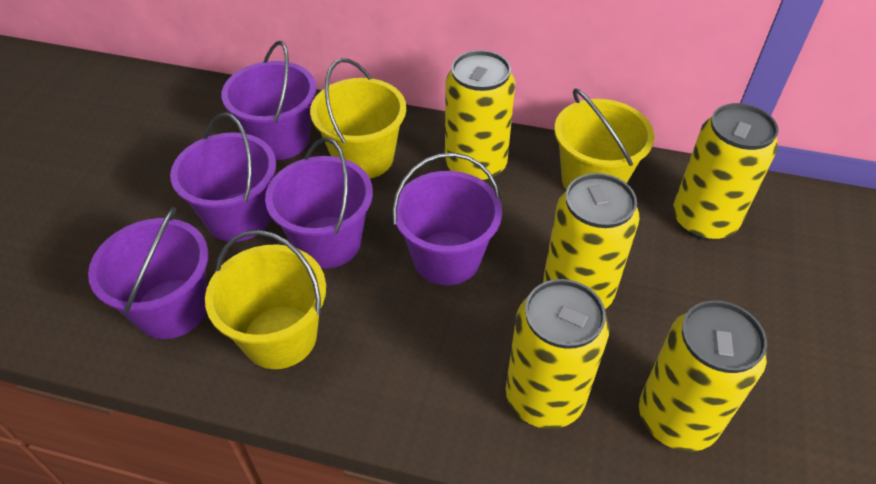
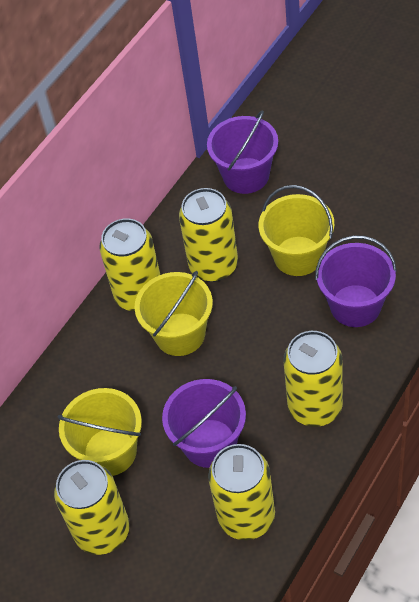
purple bucket: 5 -> 3

